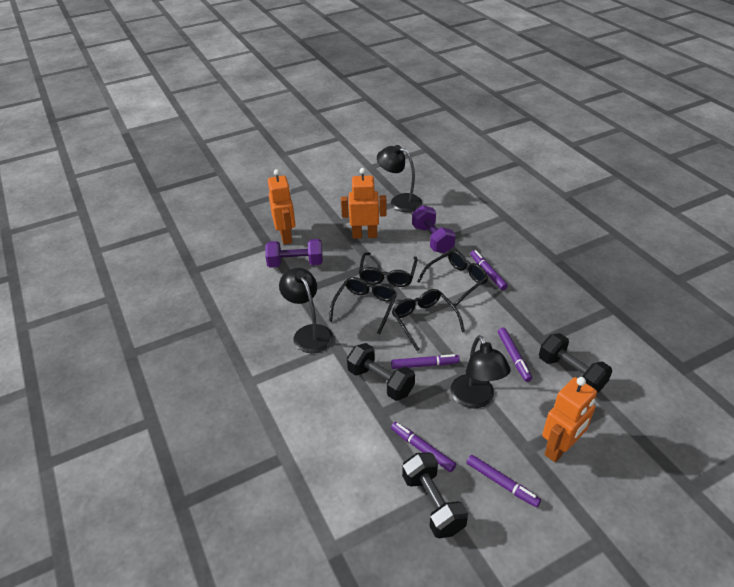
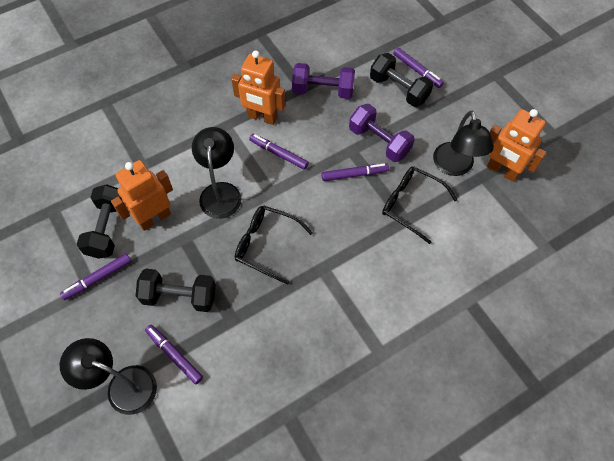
black glasses: 4 -> 2

